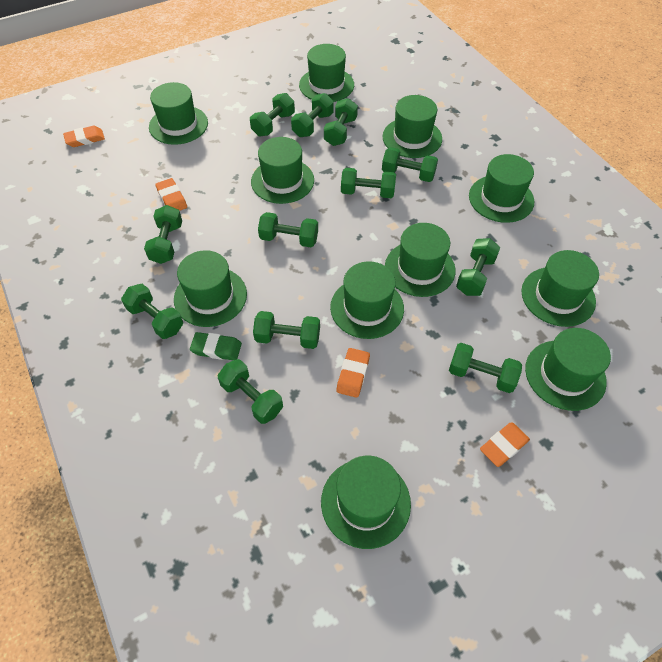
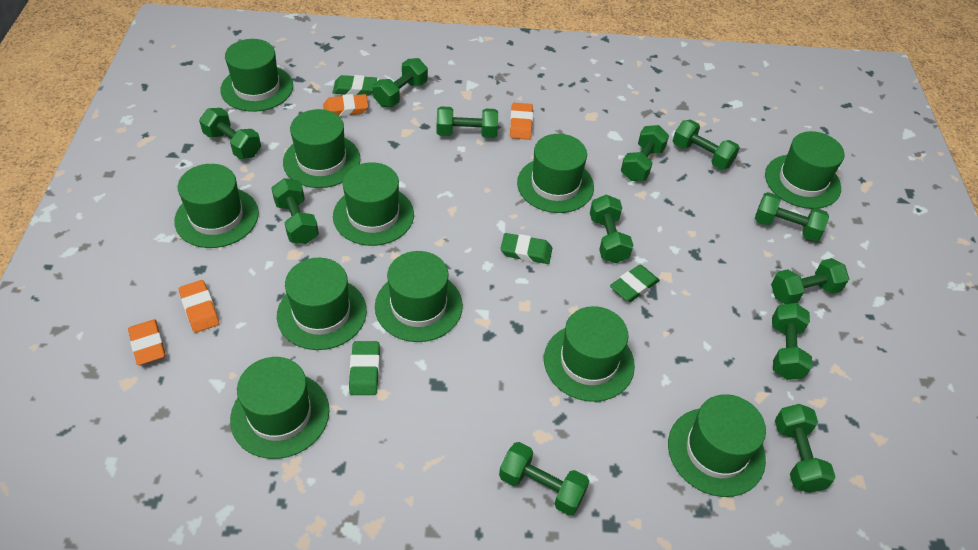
green eraser: 1 -> 4

